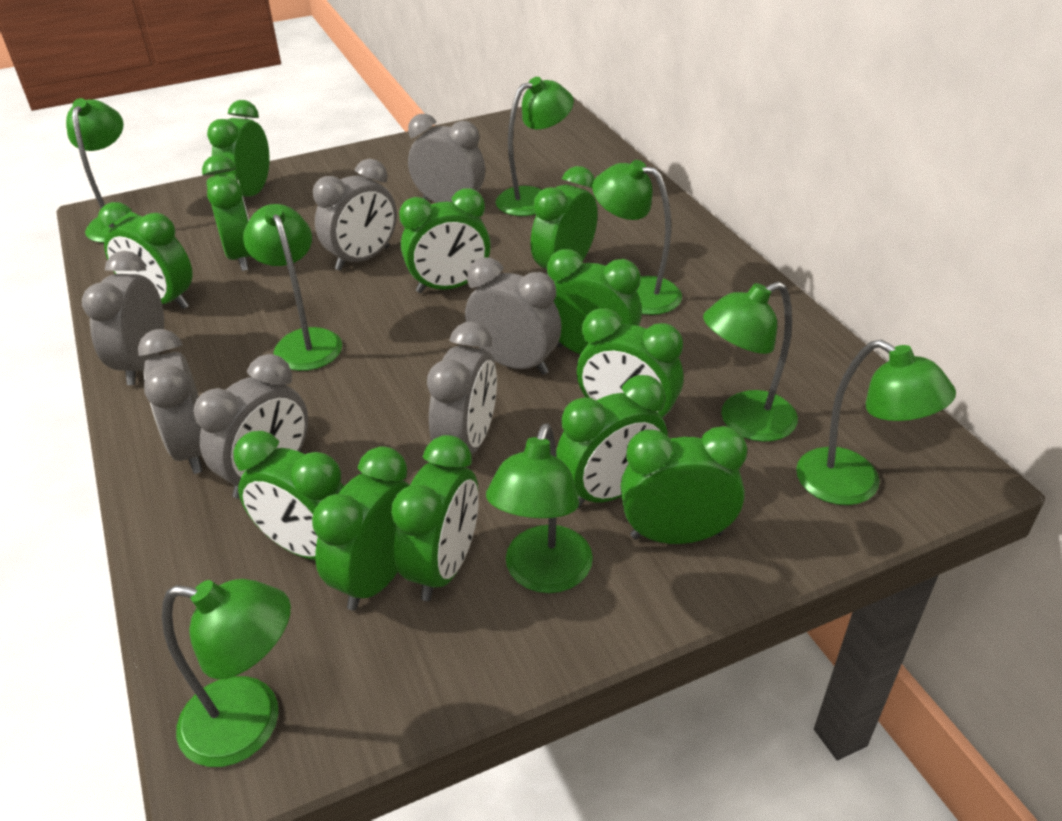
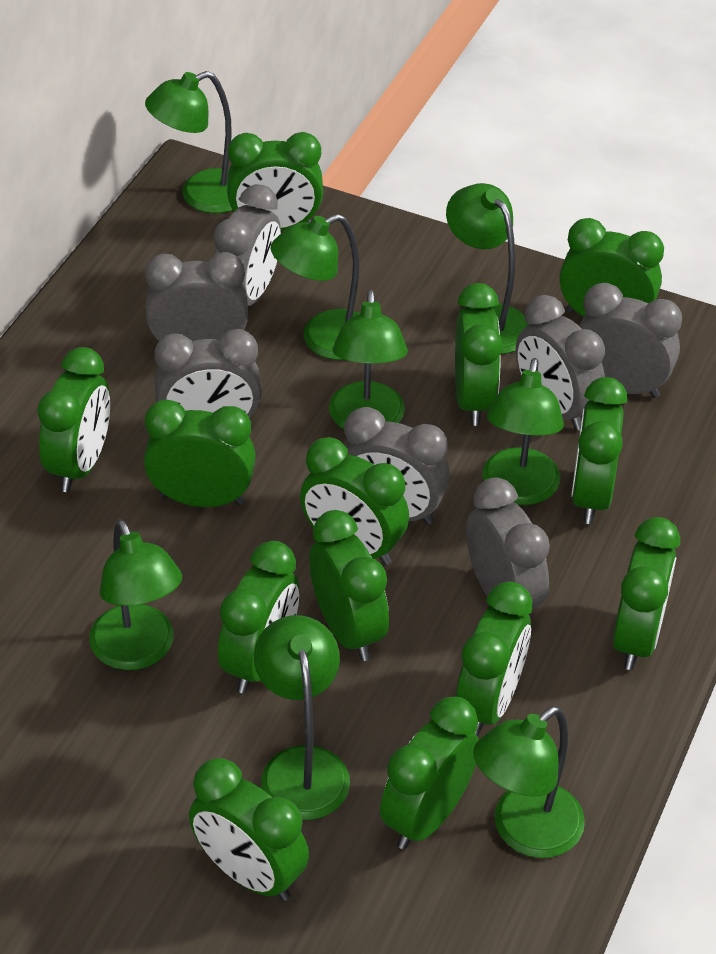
green clock: 12 -> 13

